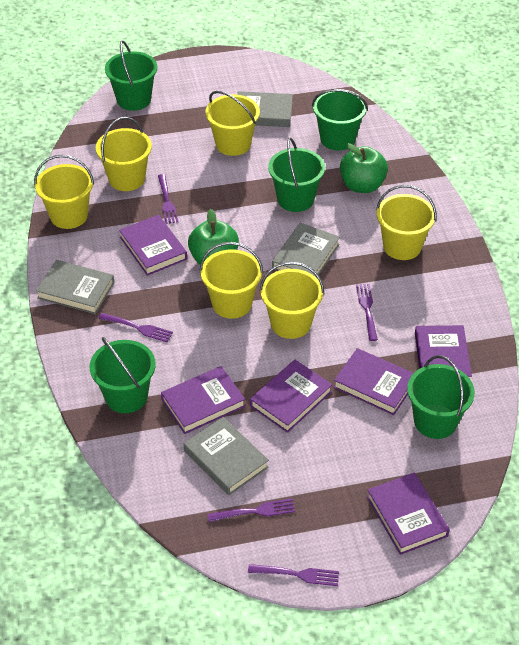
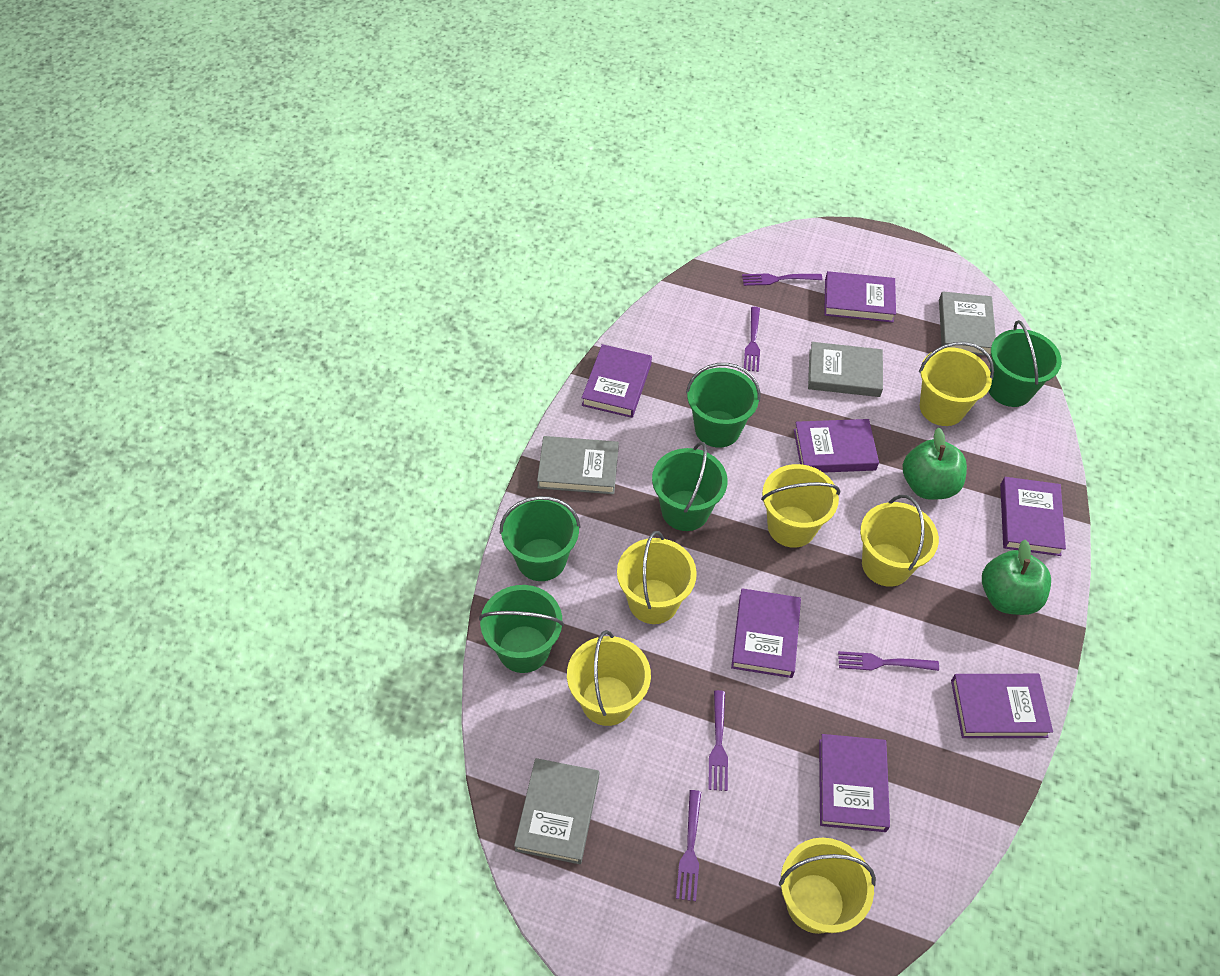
purple book: 6 -> 7

